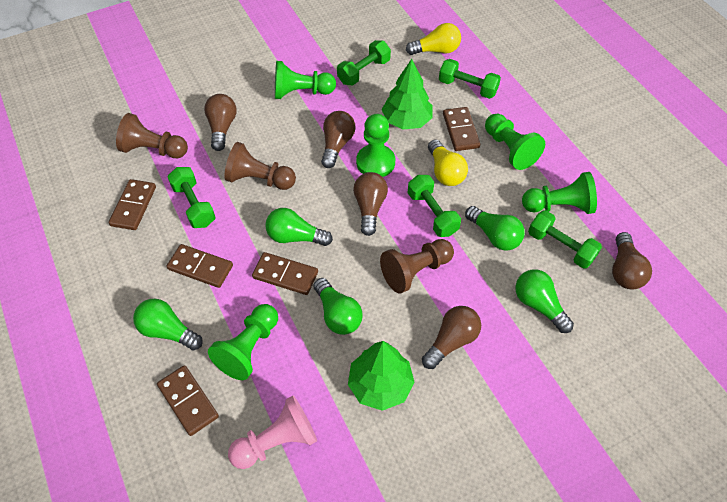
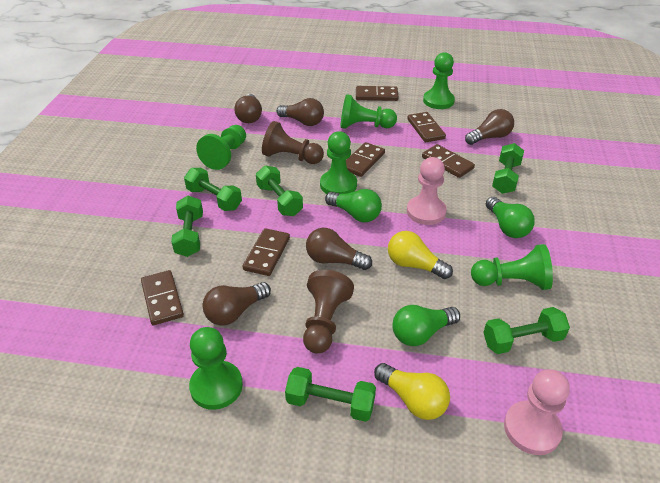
brown domino: 5 -> 6
brown pawn: 3 -> 2
green dumbbell: 5 -> 6
green light bulb: 5 -> 3
green pawn: 5 -> 6
green tree: 2 -> 0
pink pawn: 1 -> 2

